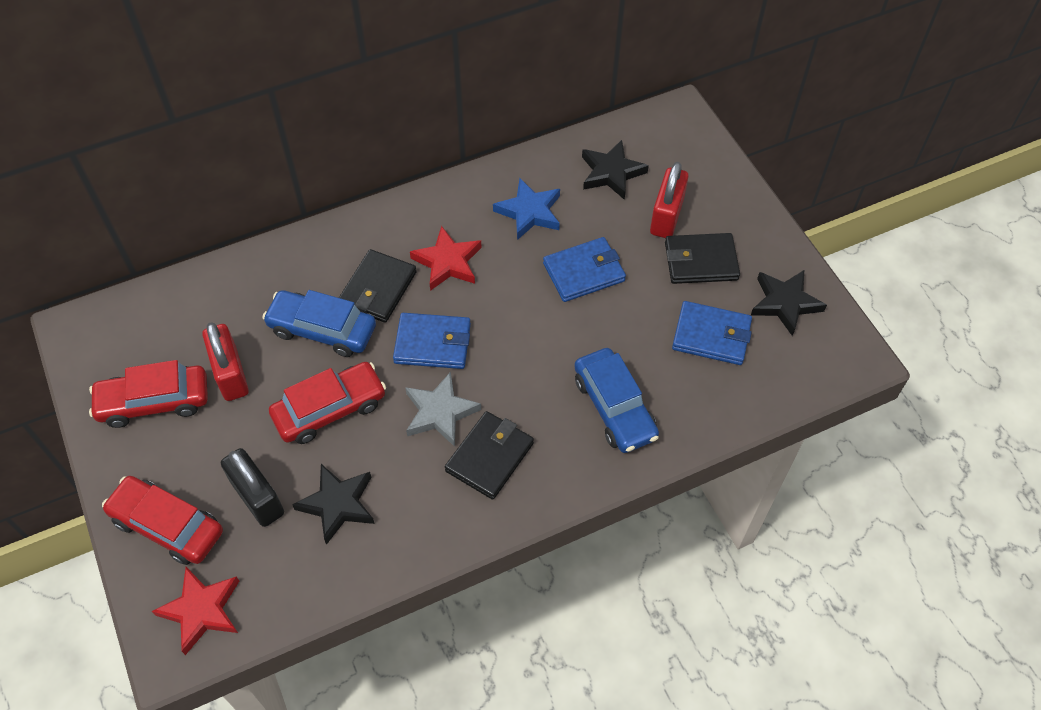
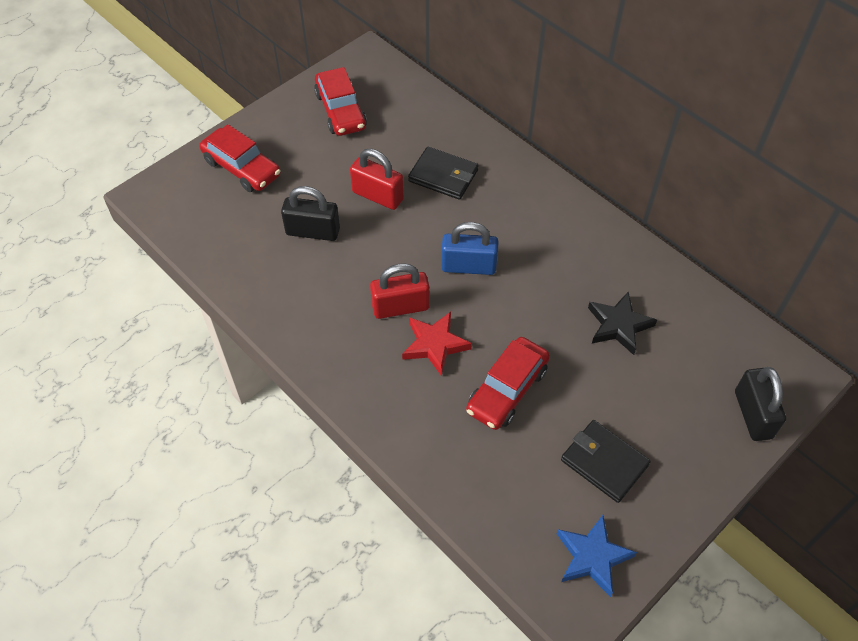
black padlock: 1 -> 2
black star: 3 -> 1
black wallet: 3 -> 2
blue car: 2 -> 0
blue padlock: 0 -> 1
blue wallet: 3 -> 0
grey star: 1 -> 0
red star: 2 -> 1

